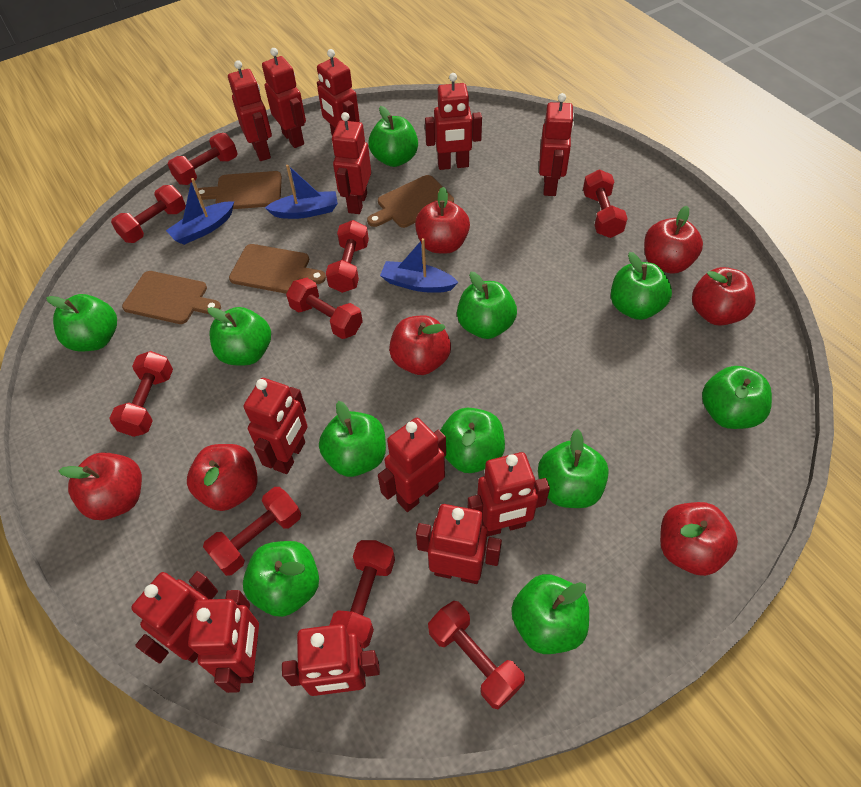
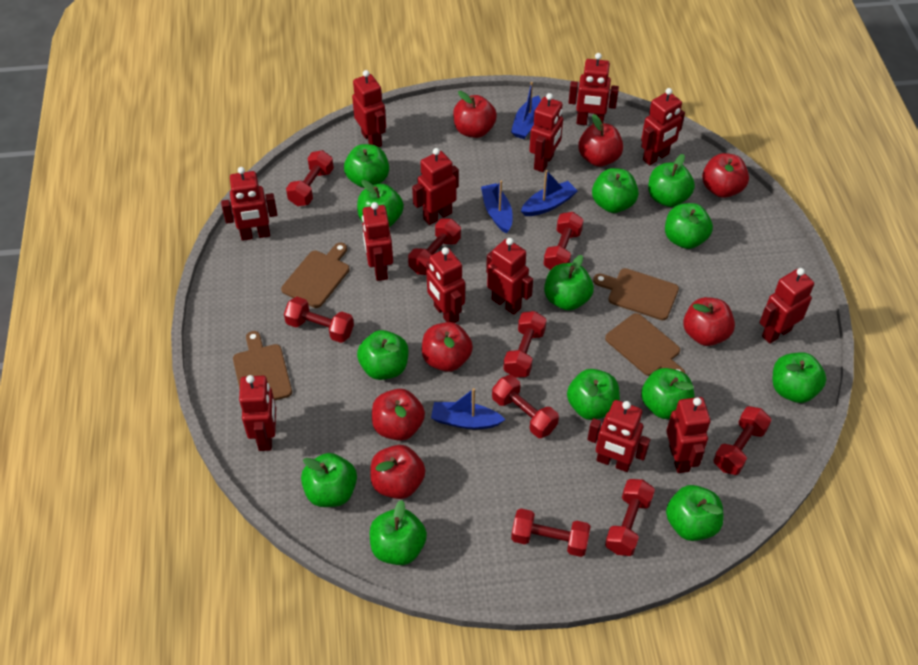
blue boat: 3 -> 4
green apple: 11 -> 13

